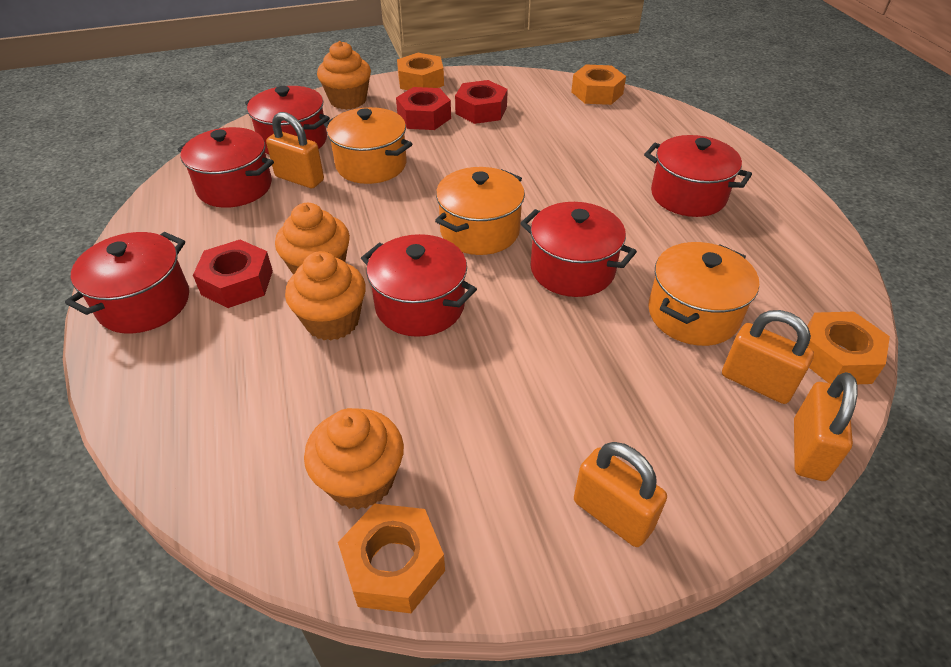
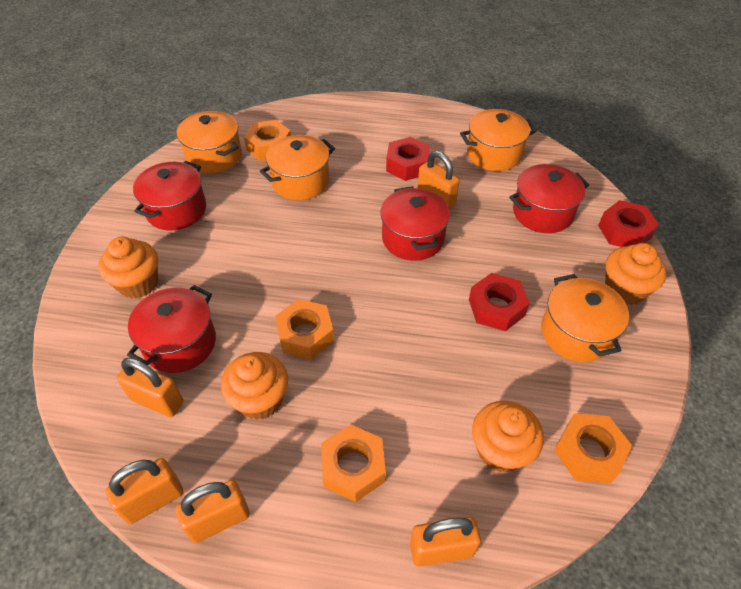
orange padlock: 4 -> 5
orange pot: 3 -> 4
red pot: 6 -> 4

